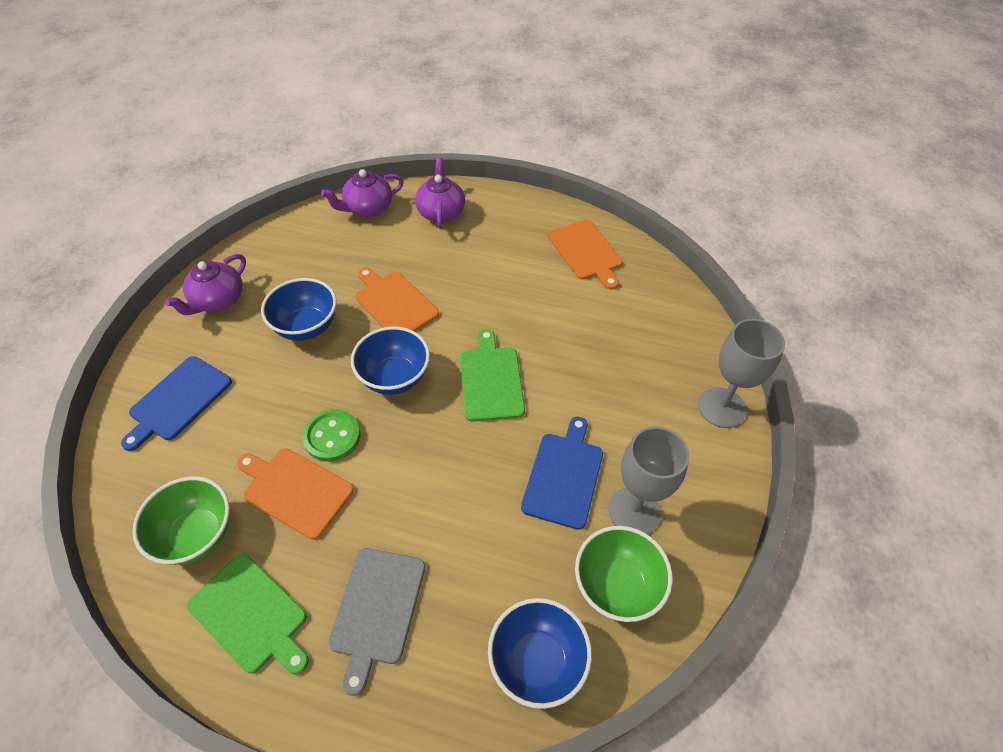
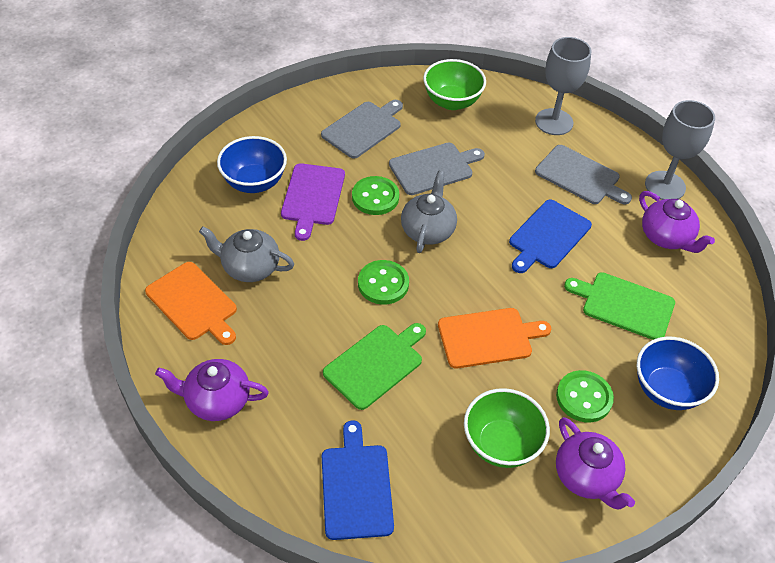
blue bowl: 3 -> 2
green button: 1 -> 3
grey cutting board: 1 -> 3
grey teapot: 0 -> 2
orange cutting board: 3 -> 2
purple cutting board: 0 -> 1

